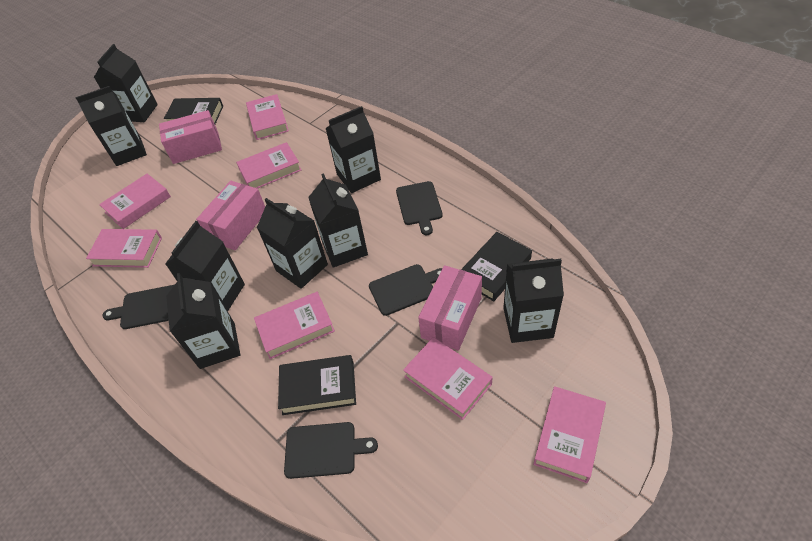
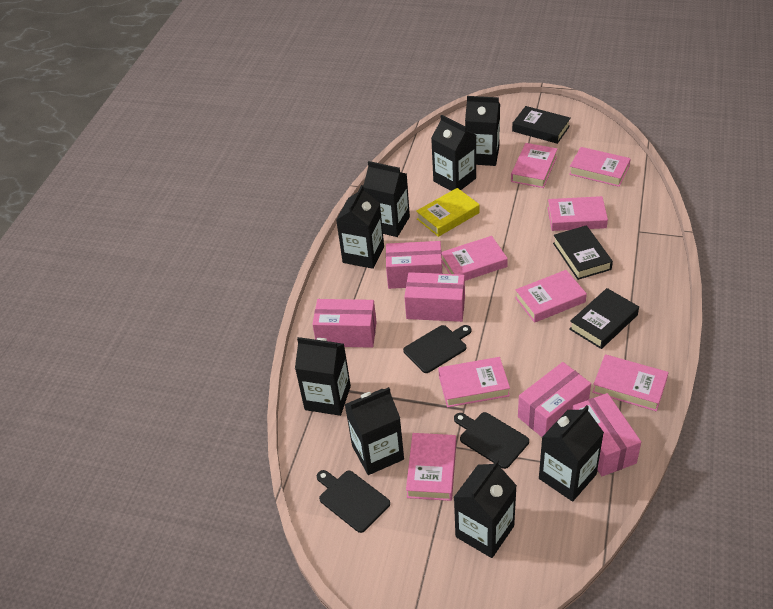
black cutting board: 4 -> 3
pink book: 7 -> 8
pink box: 3 -> 5
yellow book: 0 -> 1

